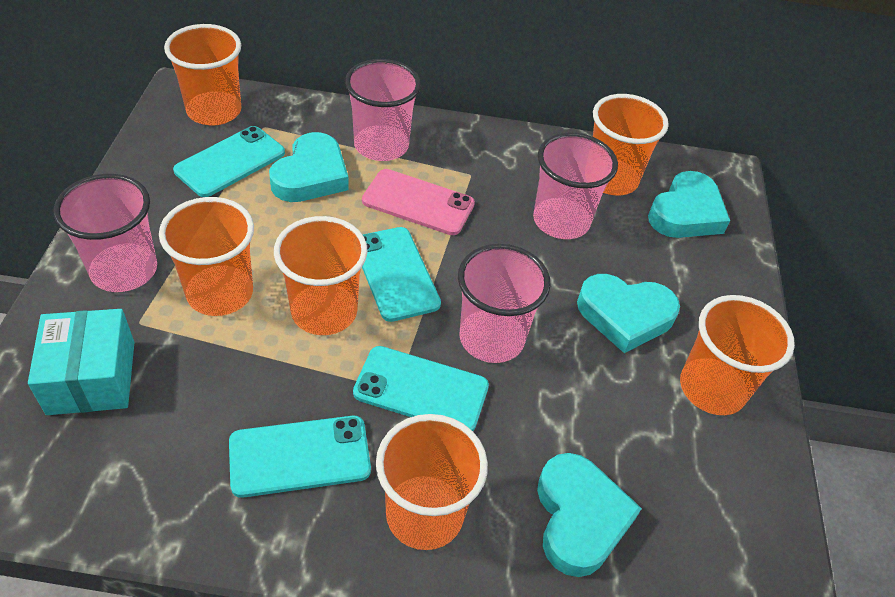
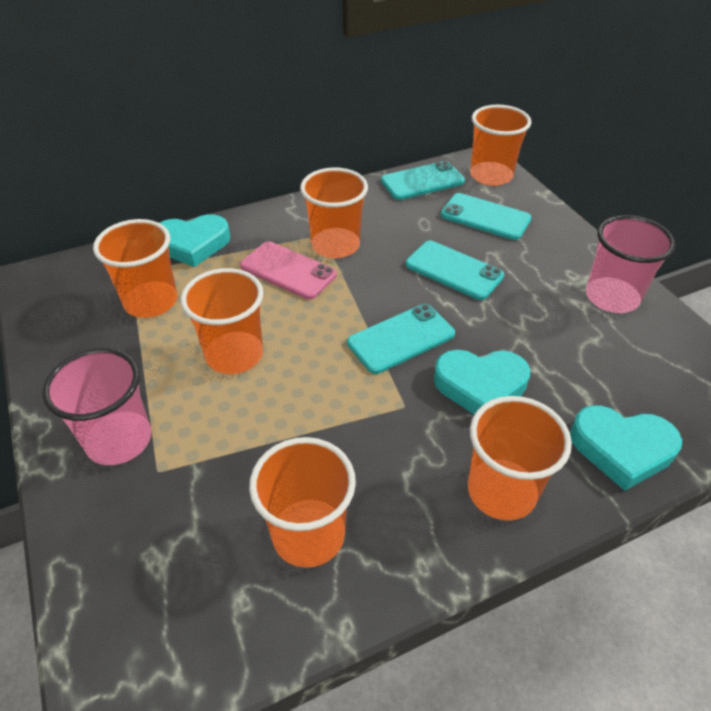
pink cup: 4 -> 2
turquoise box: 1 -> 0
turquoise heart: 4 -> 3

